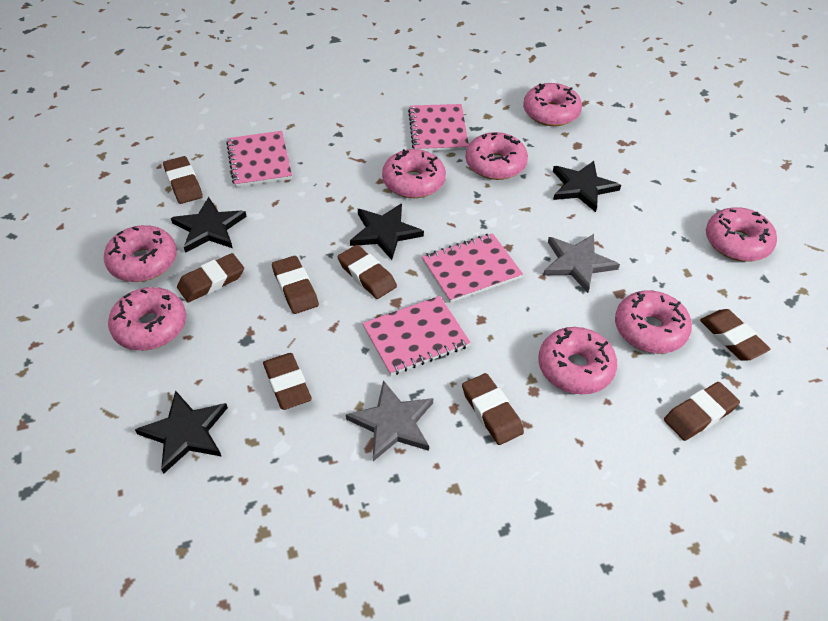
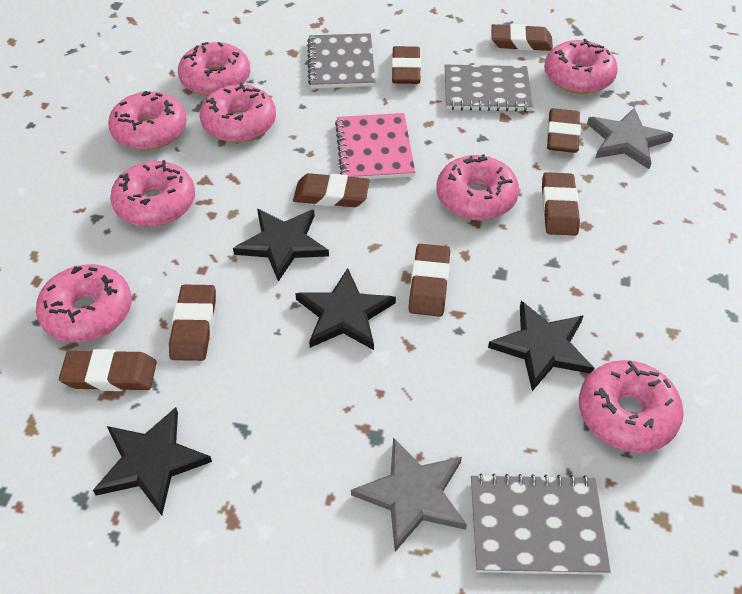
grey notebook: 0 -> 3
pink notebook: 4 -> 1

